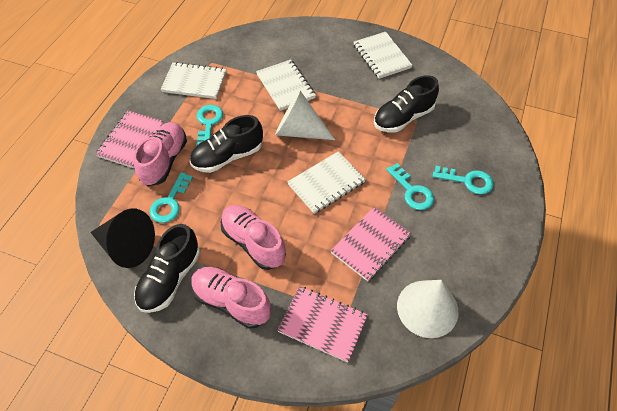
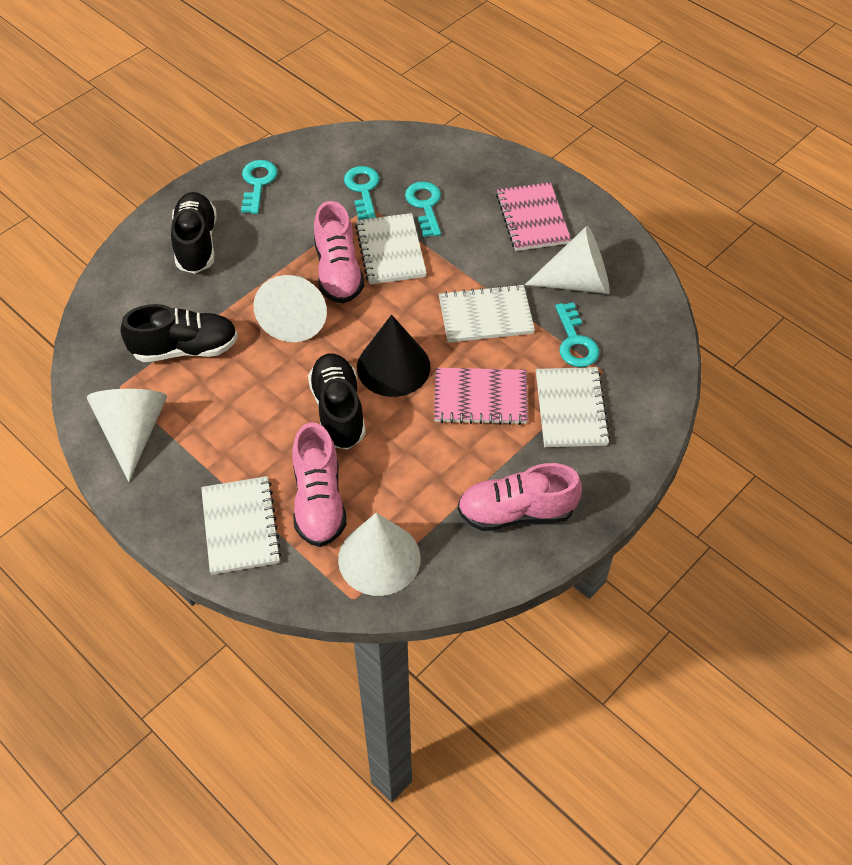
pink notebook: 3 -> 2
white cone: 2 -> 4

